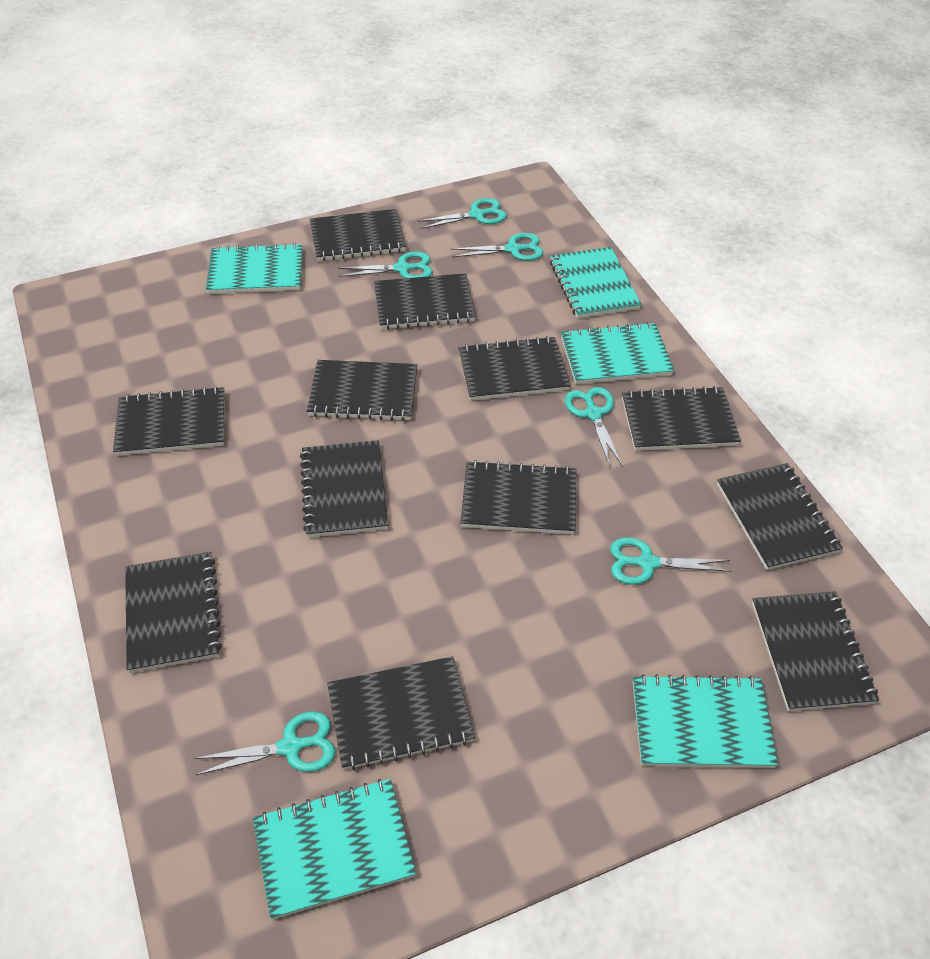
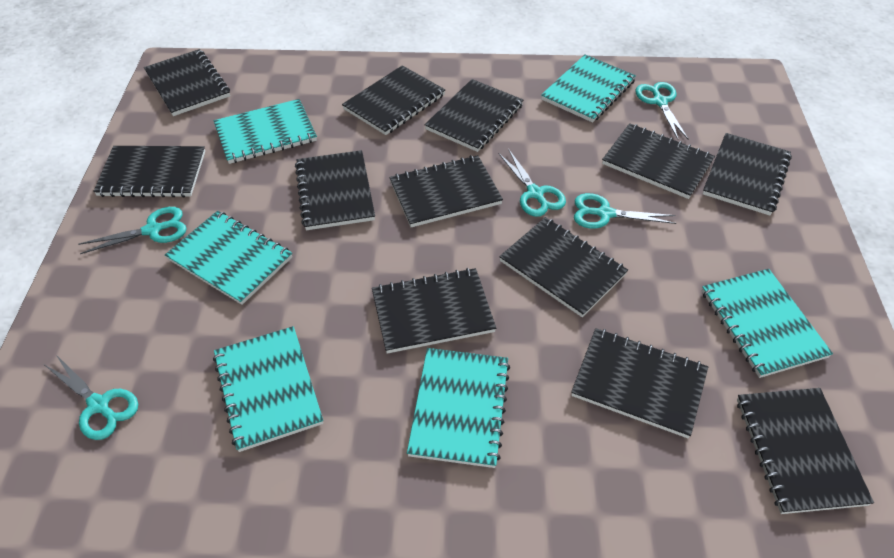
turquoise notebook: 5 -> 6
turquoise scissors: 6 -> 5

